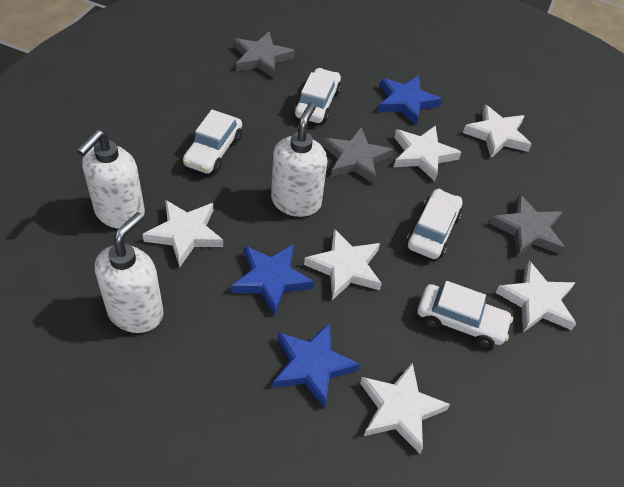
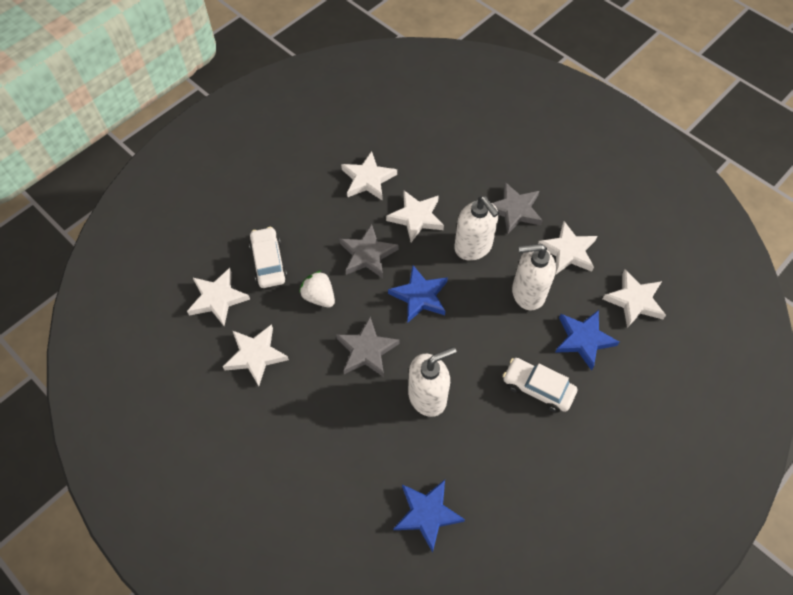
white car: 4 -> 2
white strawberry: 0 -> 1

